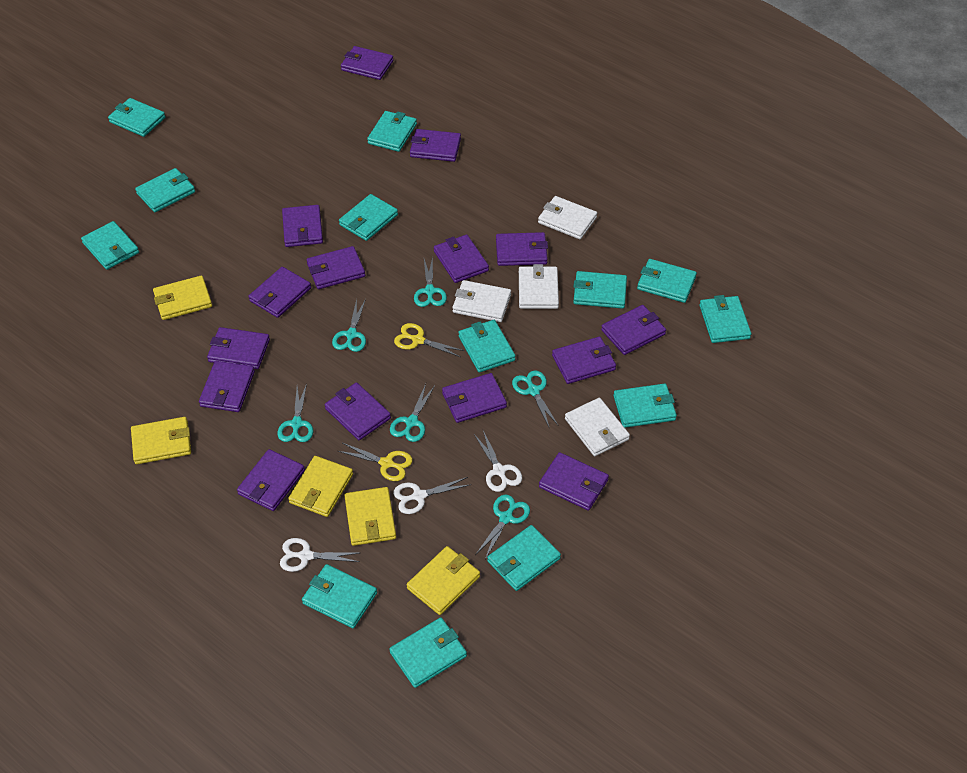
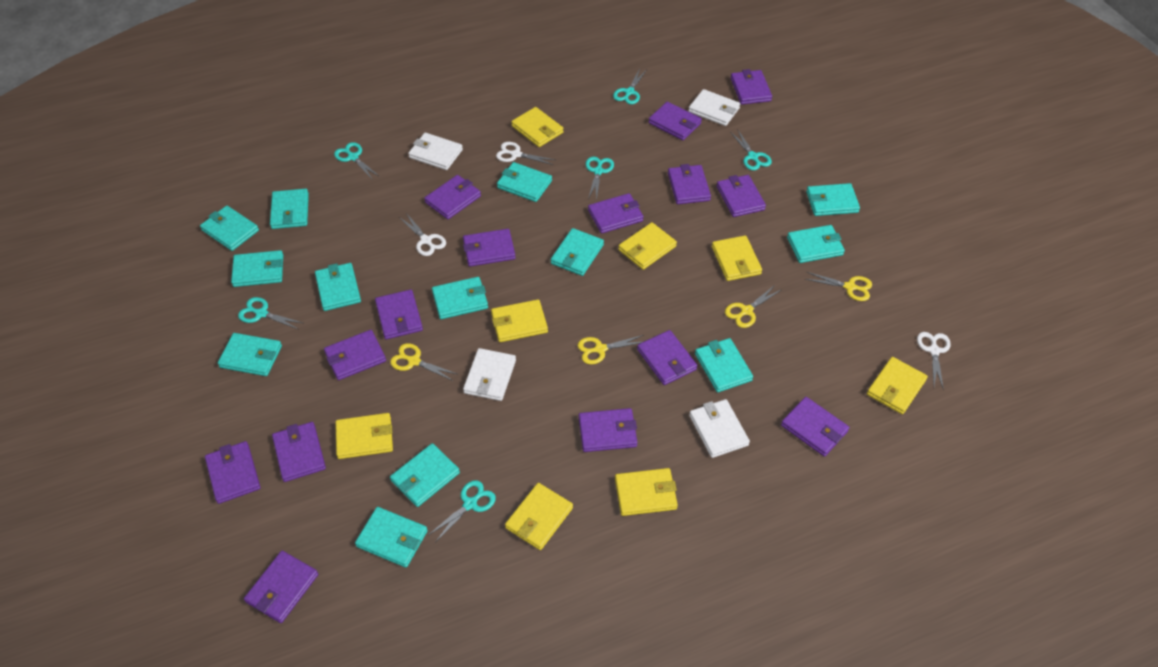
yellow scissors: 2 -> 4
yellow wallet: 5 -> 8

